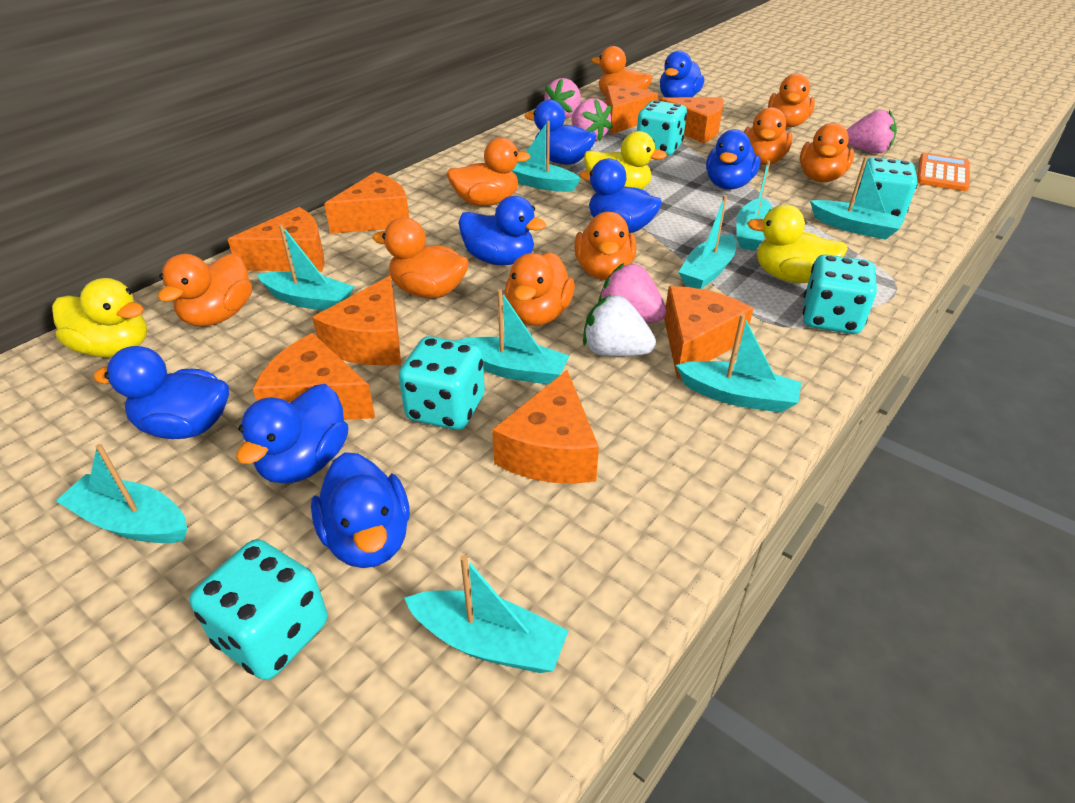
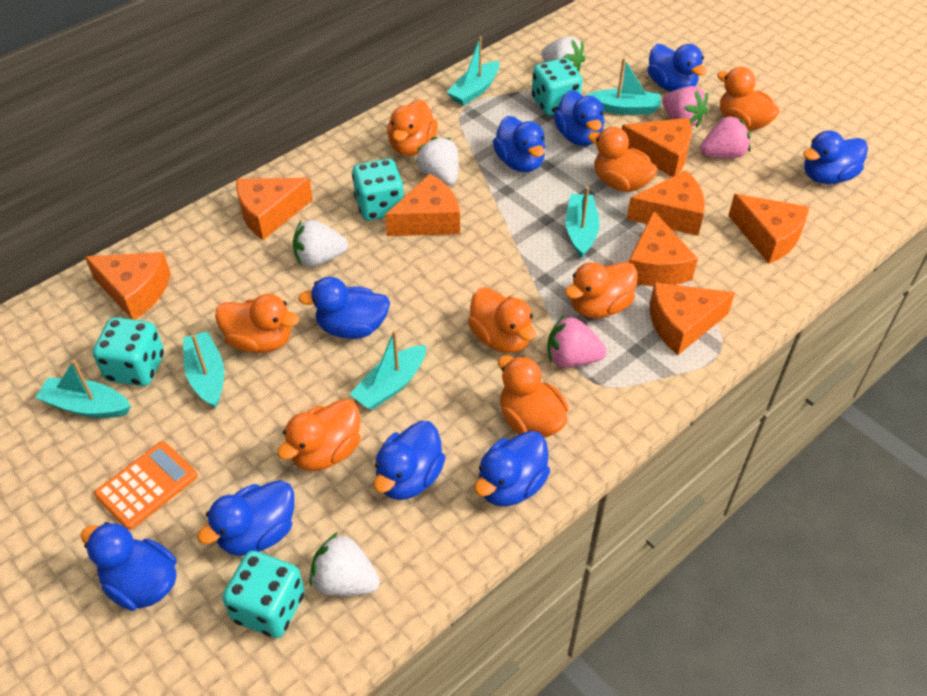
blue duck: 8 -> 9
orange duck: 9 -> 8
pink strawberry: 4 -> 3
turquoise boat: 9 -> 6
turquoise dice: 5 -> 4
white strawberry: 1 -> 4
yellow duck: 3 -> 0

